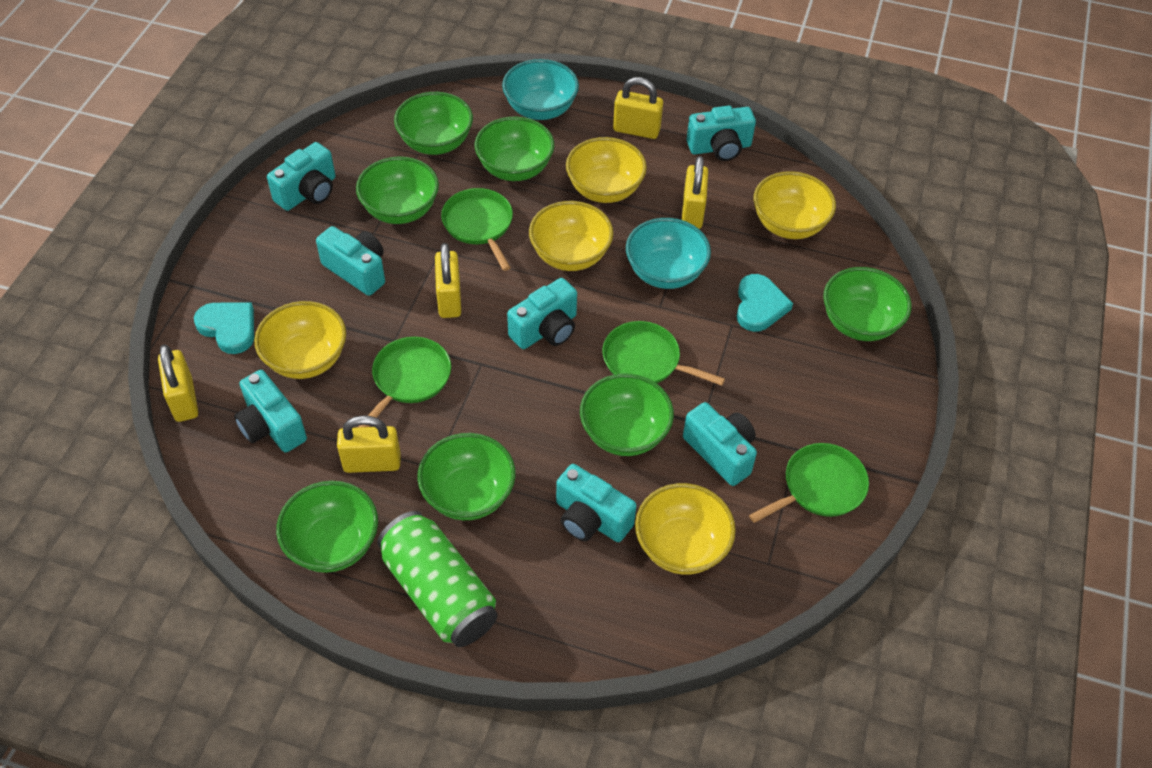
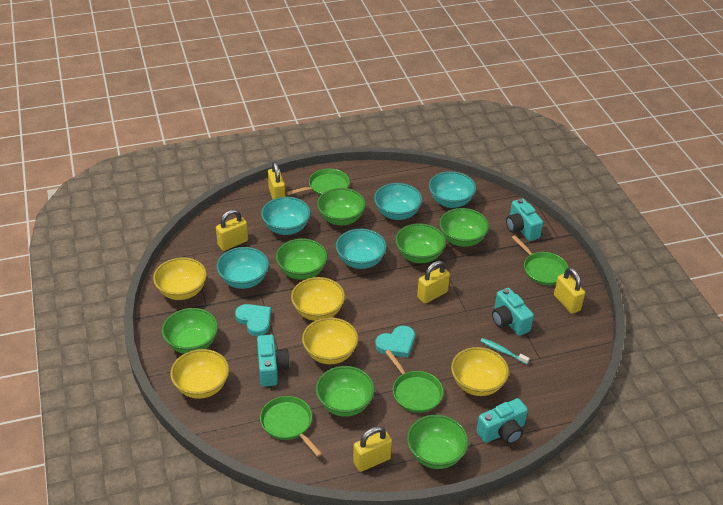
green can: 1 -> 0
turquoise bowl: 2 -> 5
turquoise camera: 7 -> 4
turquoise toothbrush: 0 -> 1

